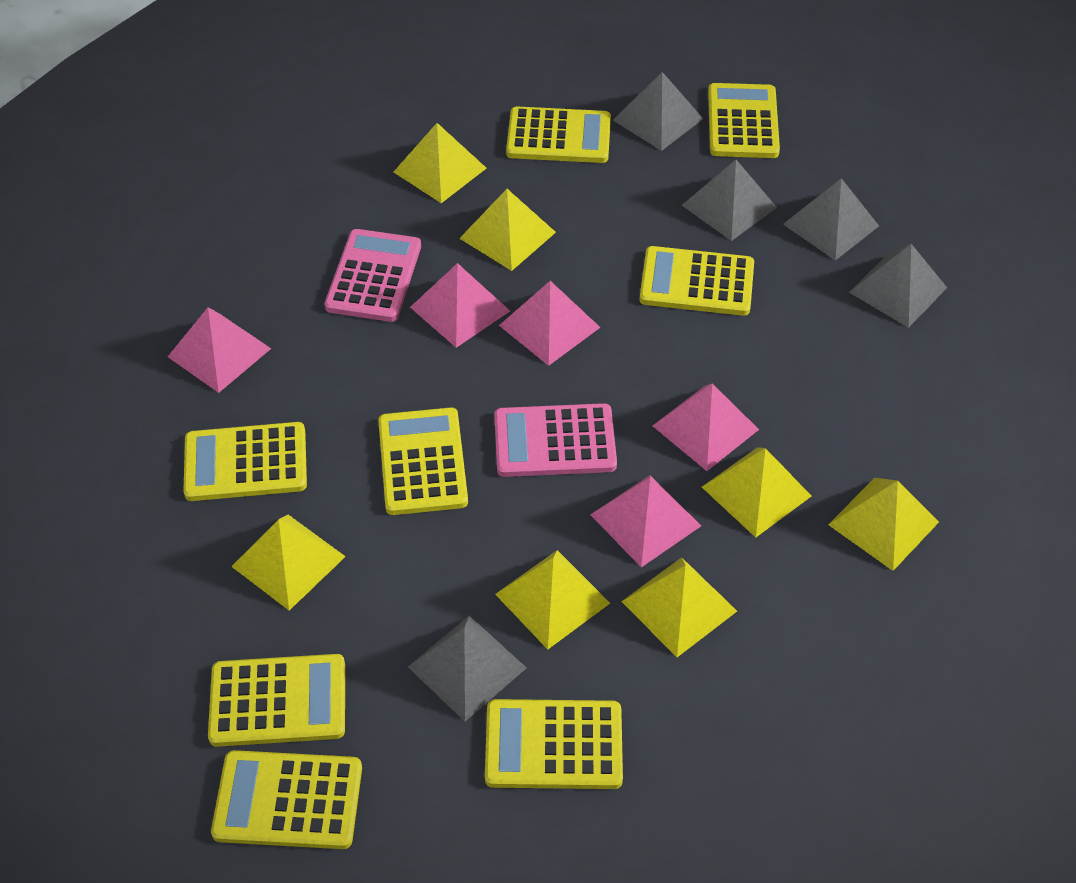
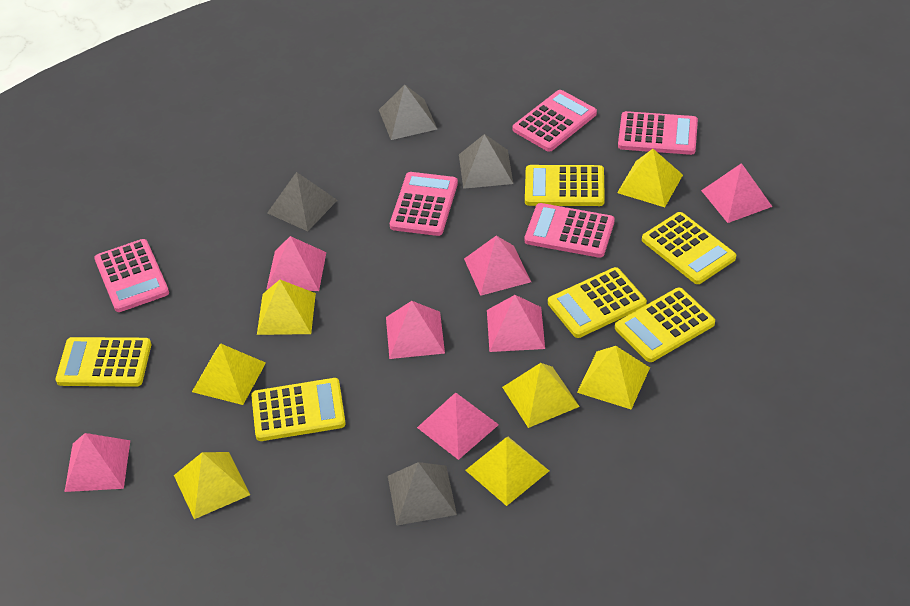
grey pyramid: 5 -> 4
pink calculator: 2 -> 5
pink pyramid: 5 -> 7
yellow calculator: 8 -> 6

